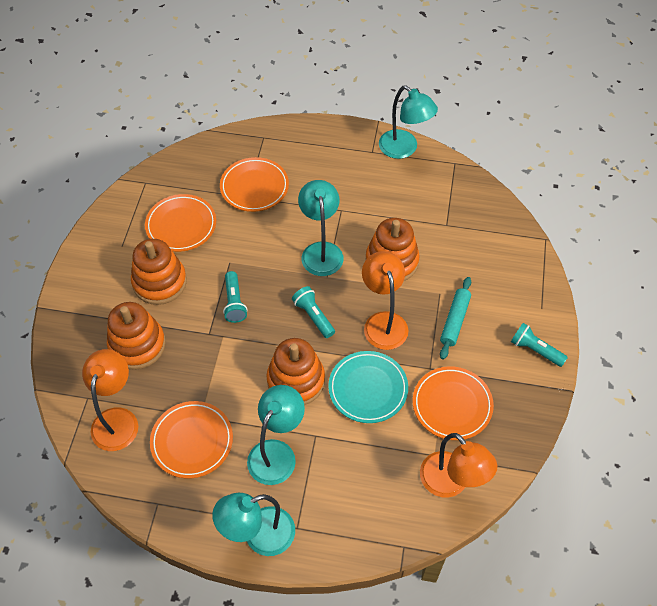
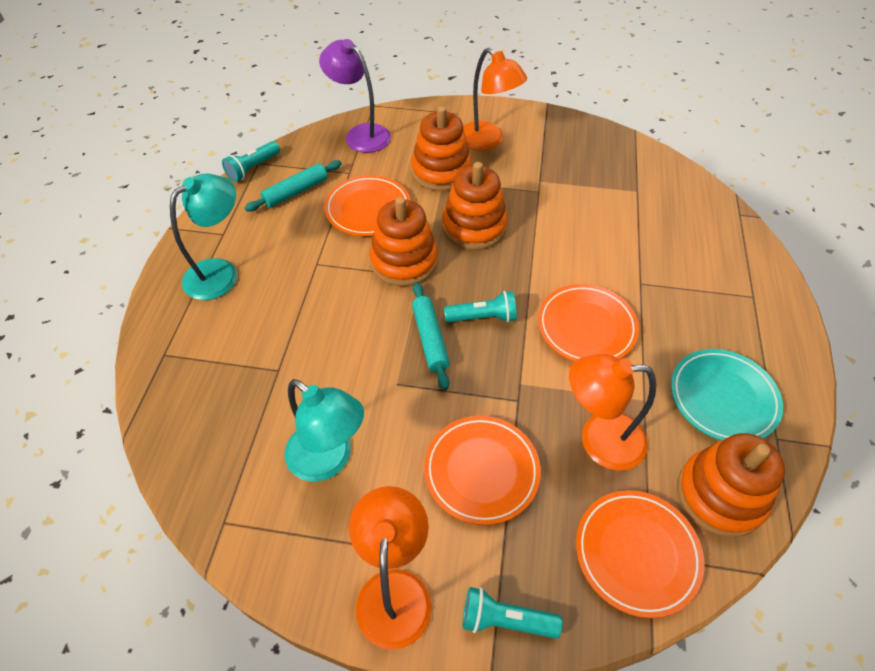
purple lamp: 0 -> 1
turquoise lamp: 4 -> 2
turquoise rolling pin: 1 -> 2

